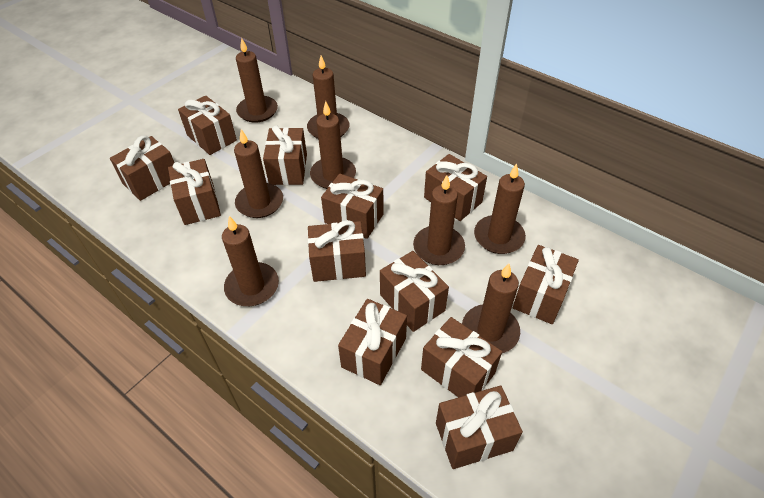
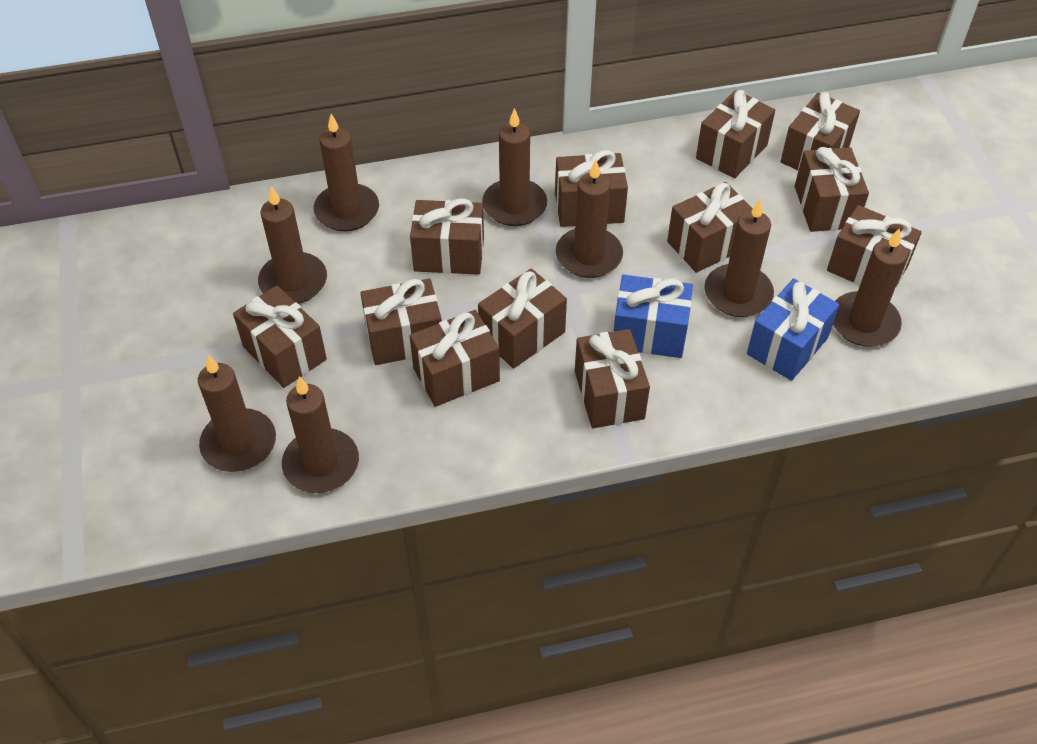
blue gift: 0 -> 2

